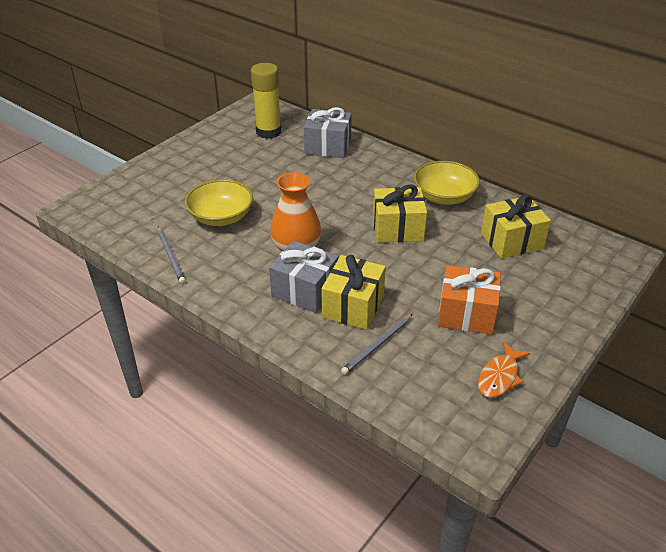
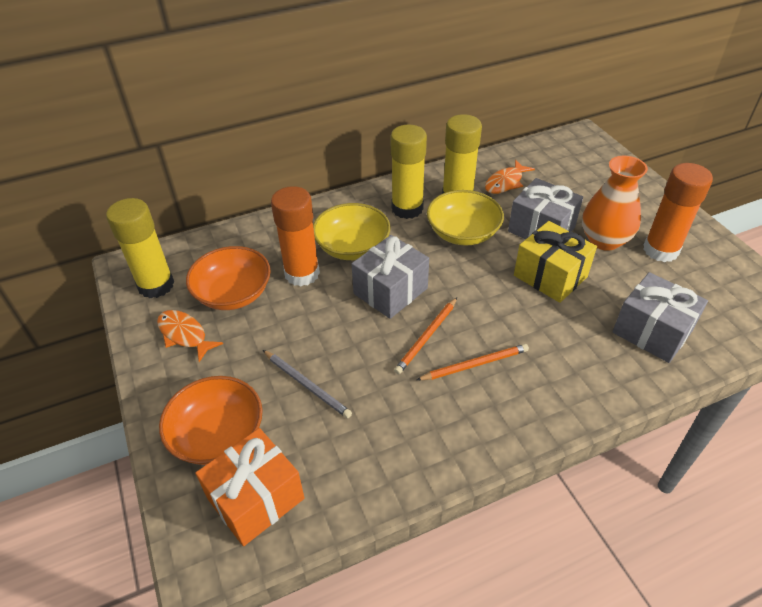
grey gift: 2 -> 3
grey pencil: 2 -> 1
orange bowl: 0 -> 2
orange fish: 1 -> 2
orange glue stick: 0 -> 2
orange pencil: 0 -> 2
yellow gift: 3 -> 1
yellow glue stick: 1 -> 3

